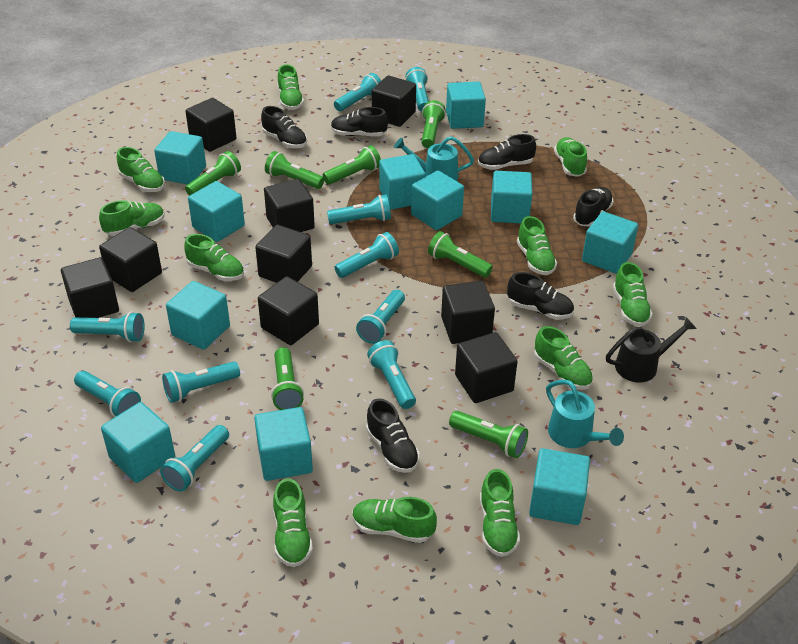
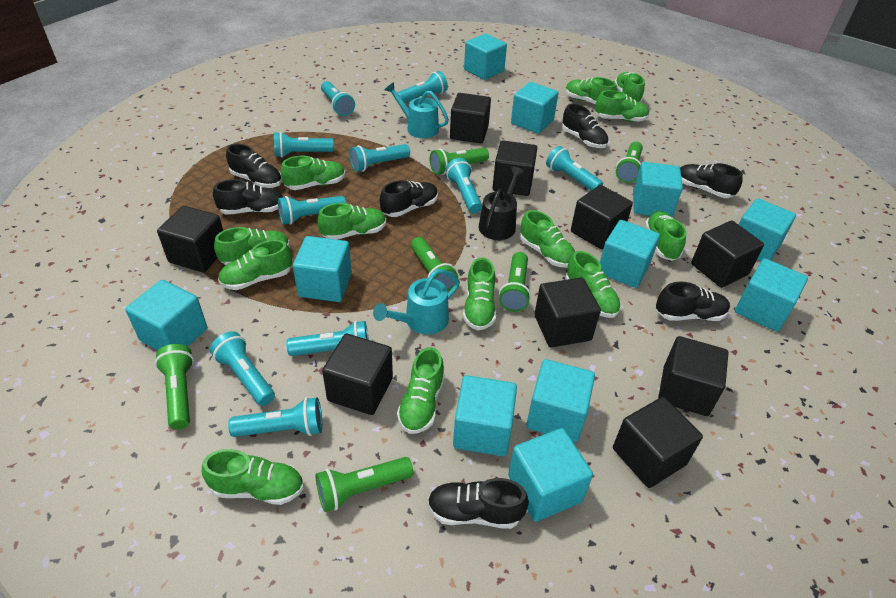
black shoe: 6 -> 7
green flashlight: 7 -> 6
green shoe: 11 -> 13

